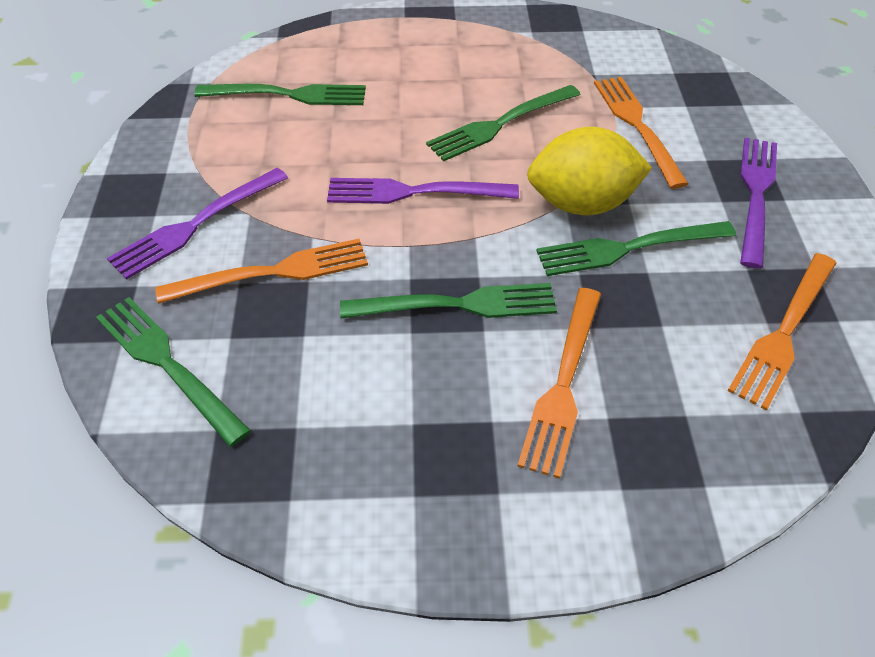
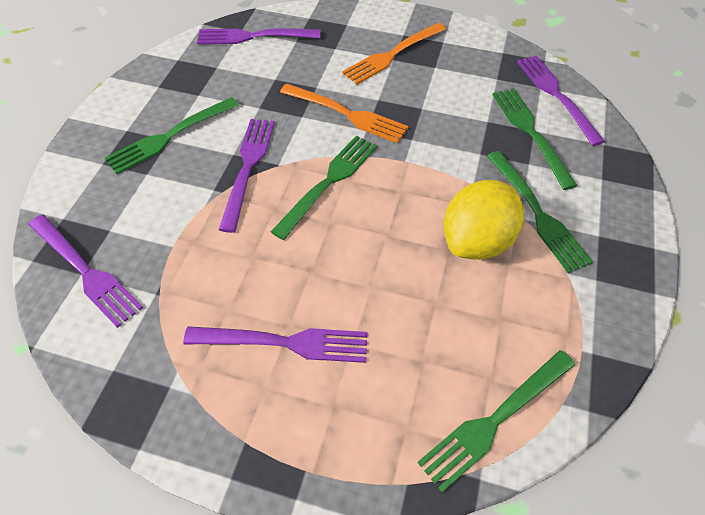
orange fork: 4 -> 2
purple fork: 3 -> 5

